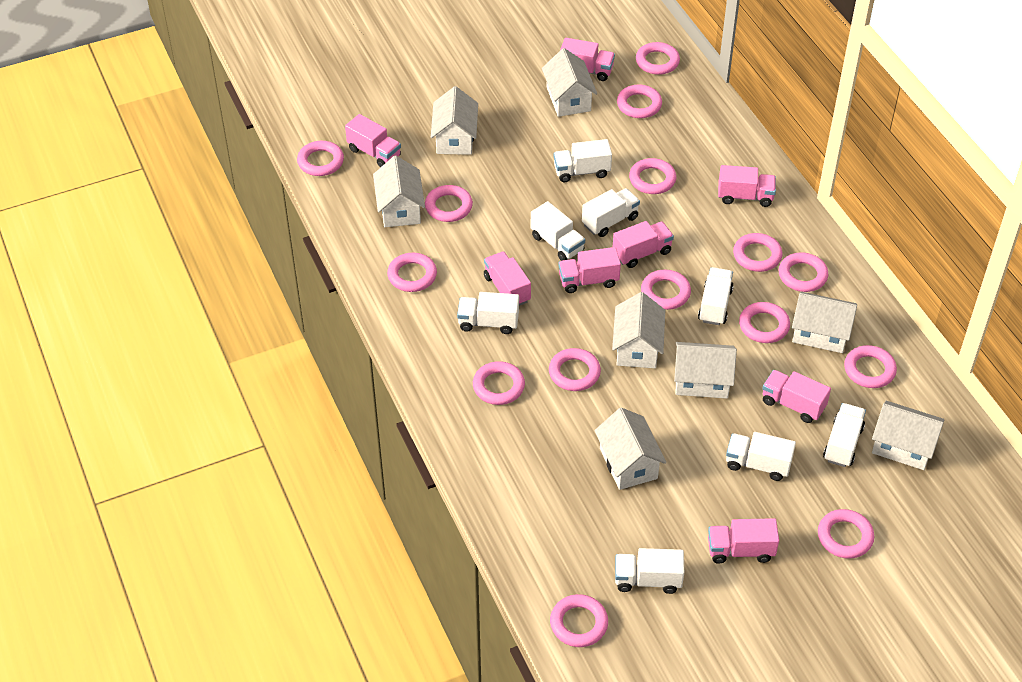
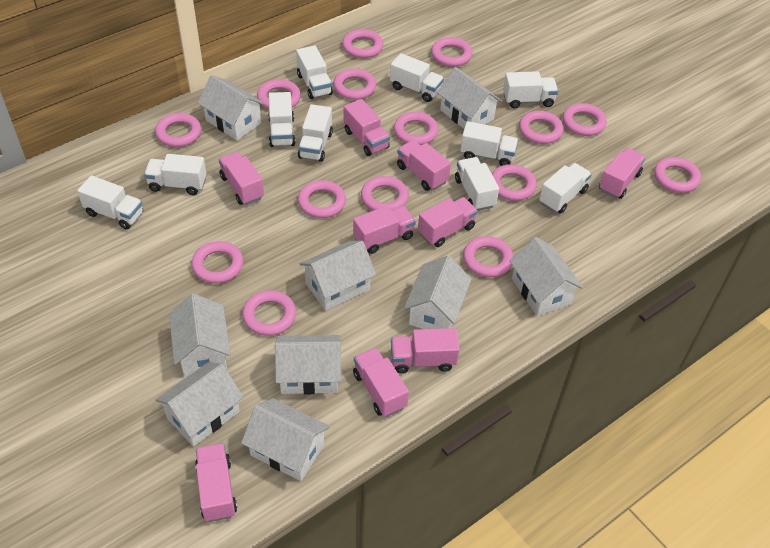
pink truck: 8 -> 9
white house: 8 -> 9
white truck: 8 -> 10

